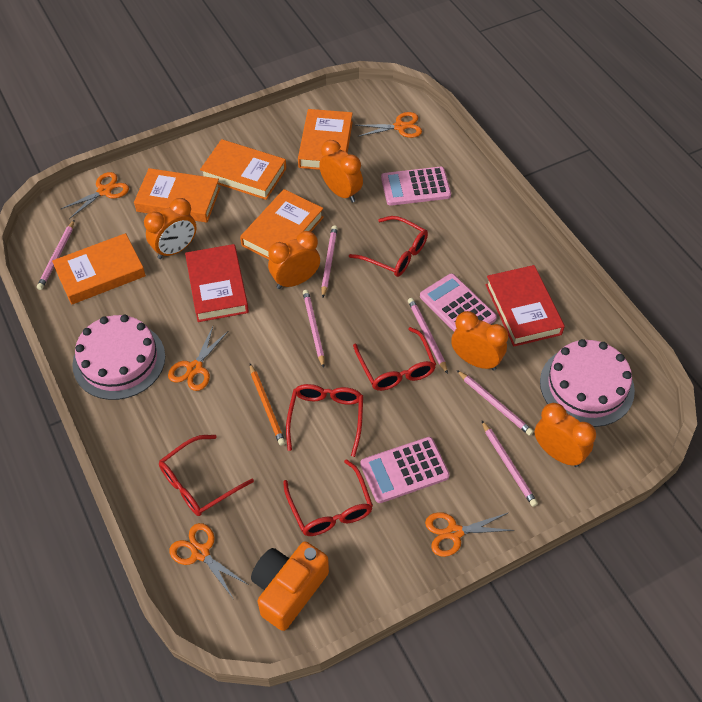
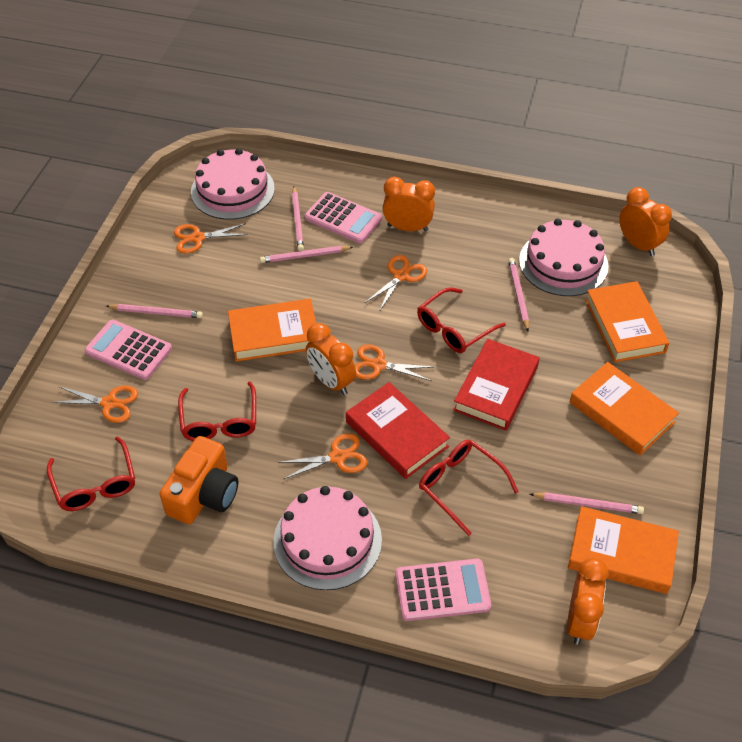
orange book: 5 -> 4
orange clock: 5 -> 4
orange pencil: 1 -> 0
pink cake: 2 -> 3
pink pencil: 6 -> 5
red glasses: 5 -> 4

